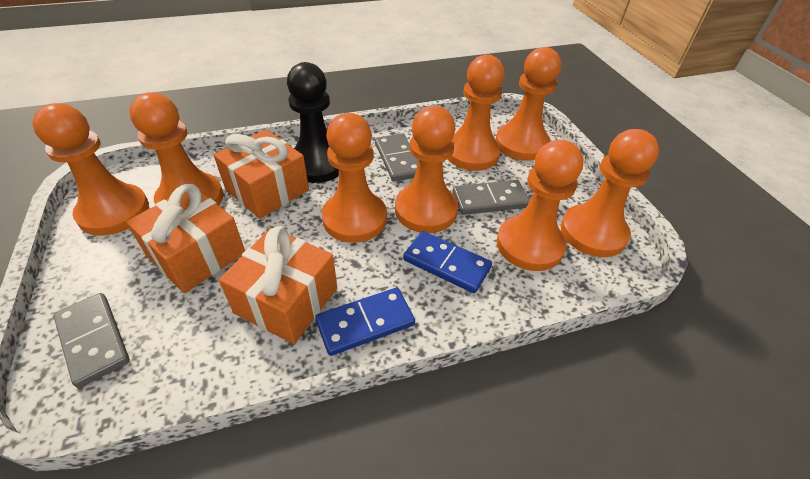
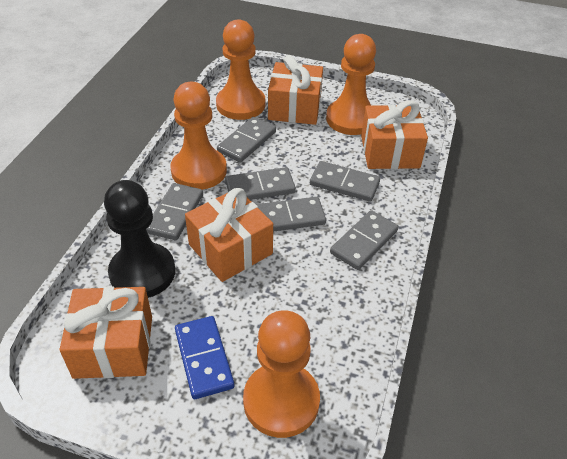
blue domino: 2 -> 1
grey domino: 3 -> 6
orange gift: 3 -> 4
orange pawn: 8 -> 4

